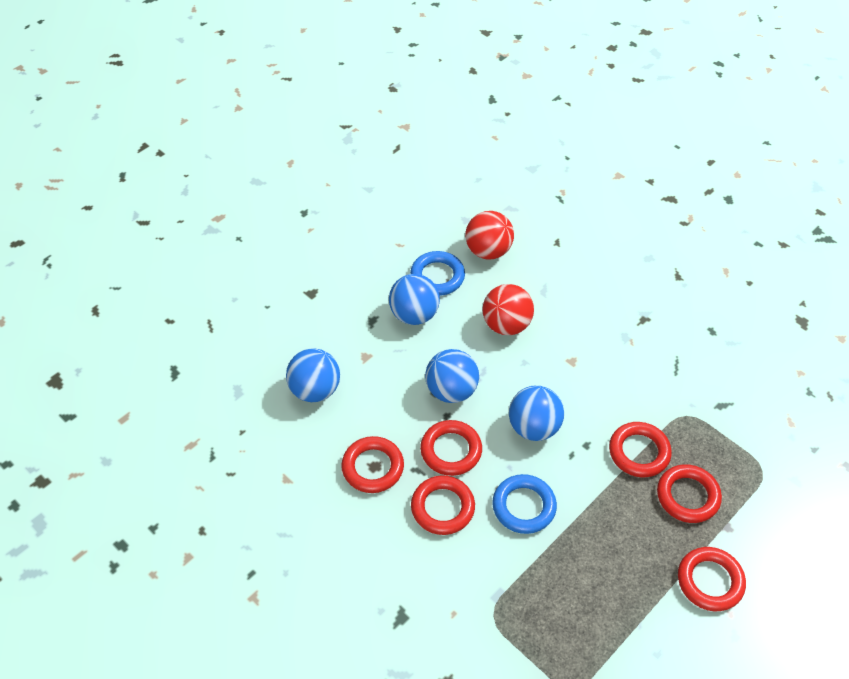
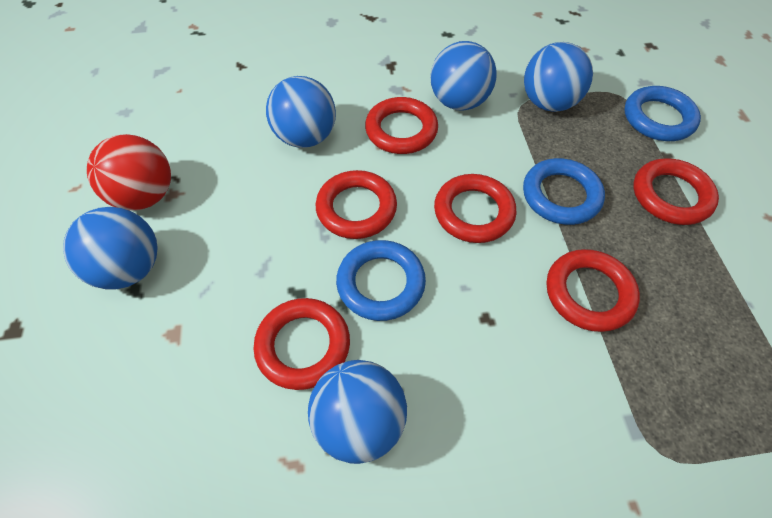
blue ball: 4 -> 5
blue ring: 2 -> 3
red ball: 2 -> 1

